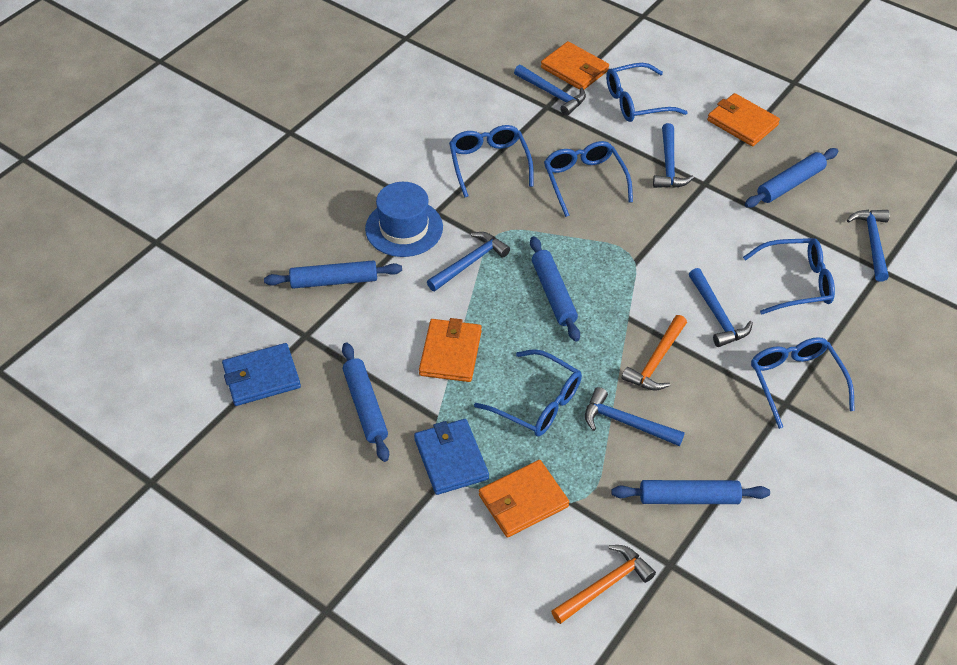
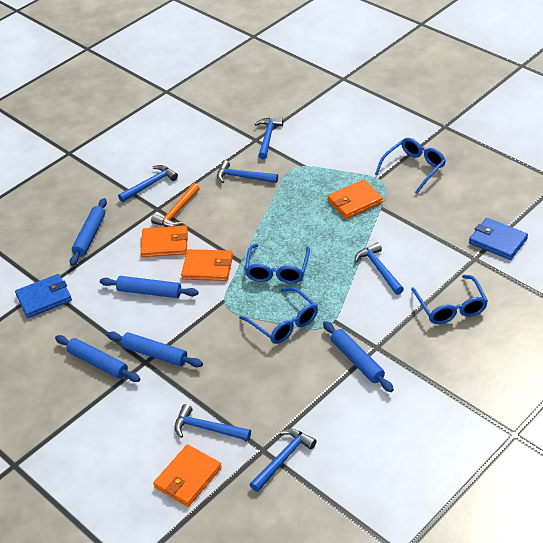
blue glasses: 6 -> 4
blue hat: 1 -> 0
orange hammer: 2 -> 1

